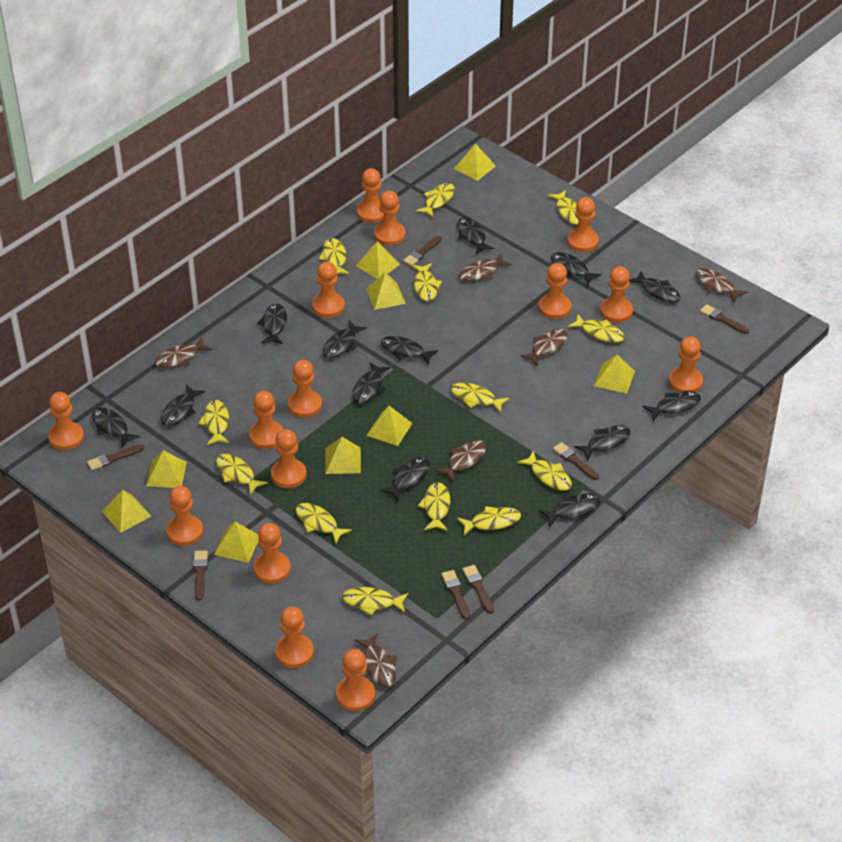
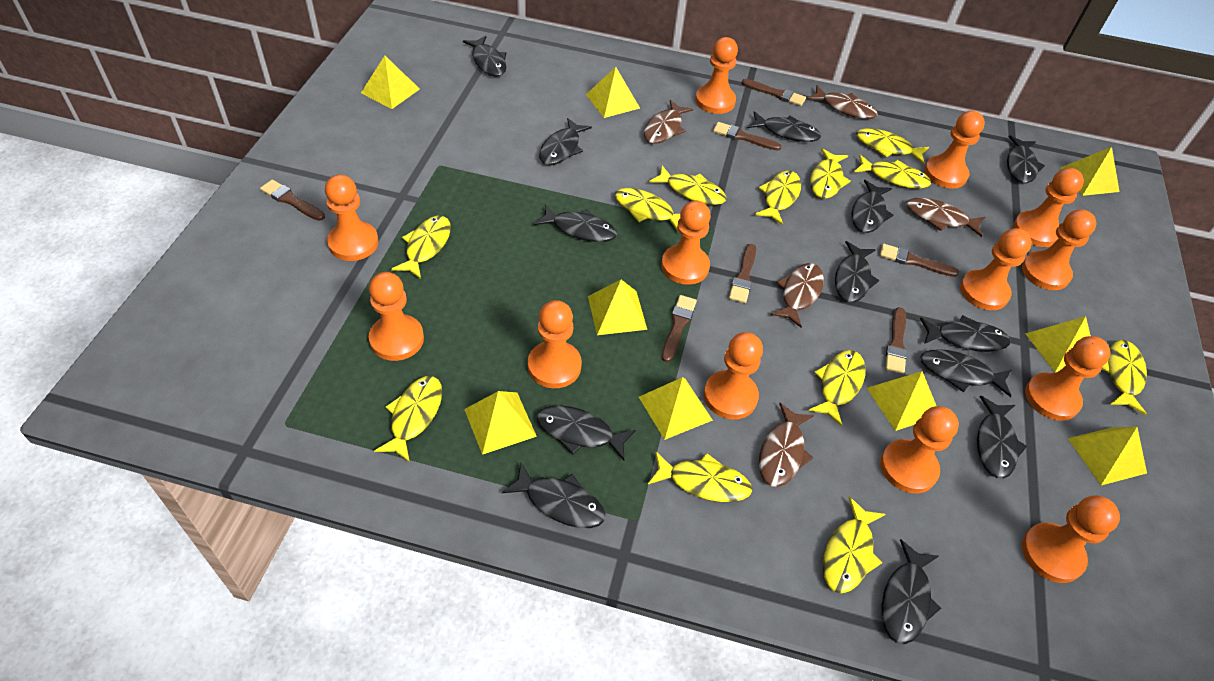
brown fish: 6 -> 5
orange pawn: 15 -> 13
yellow fish: 13 -> 12

